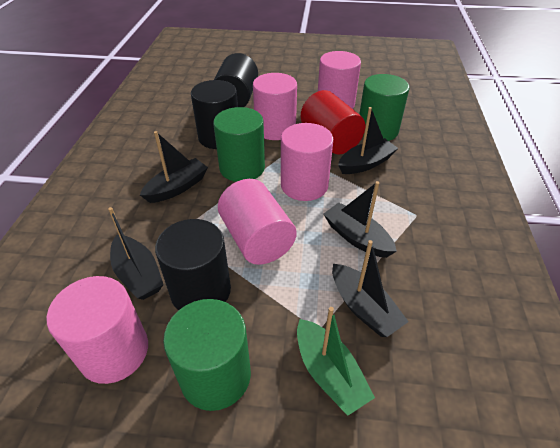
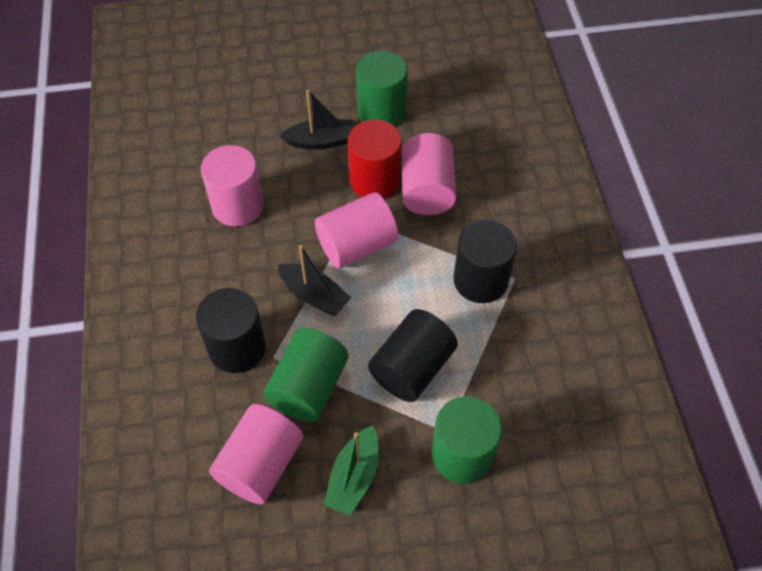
black boat: 5 -> 2
pink cylinder: 5 -> 4

